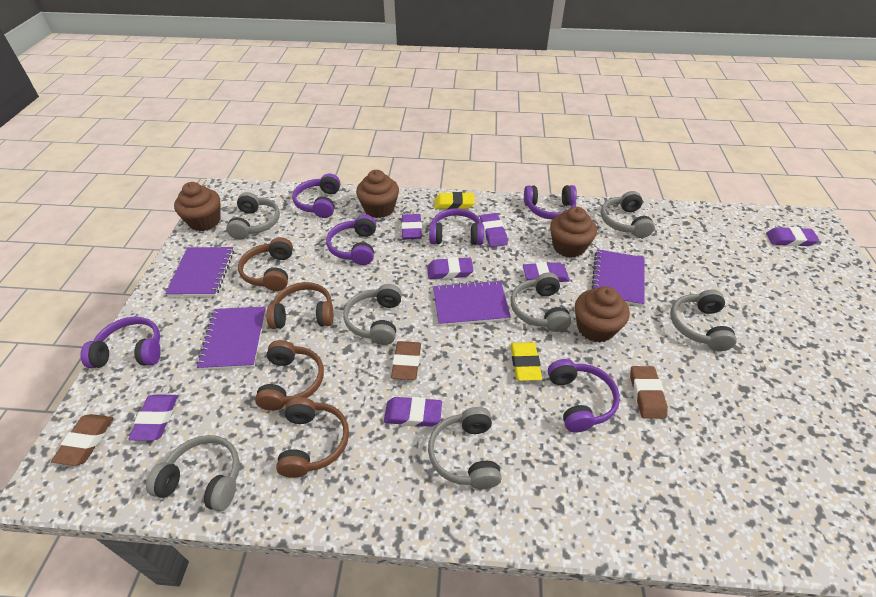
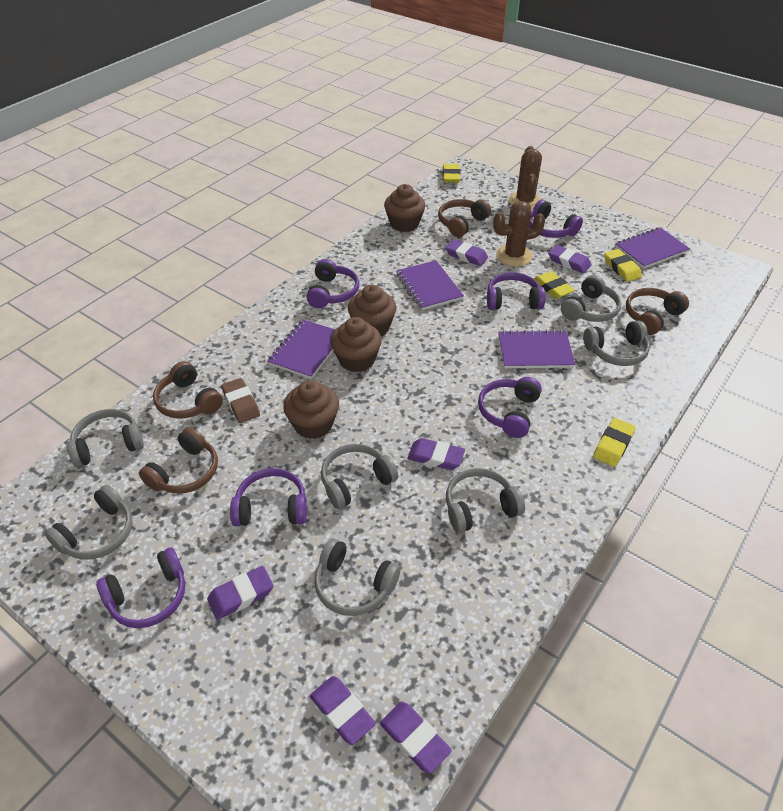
brown cactus: 0 -> 2
brown eraser: 3 -> 1
purple eraser: 7 -> 6
yellow eraser: 2 -> 4

